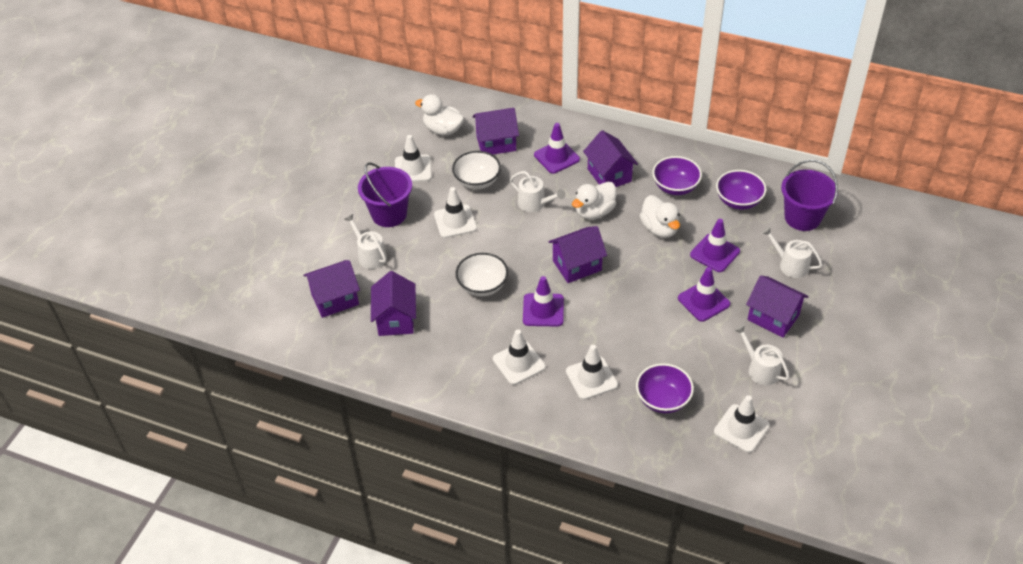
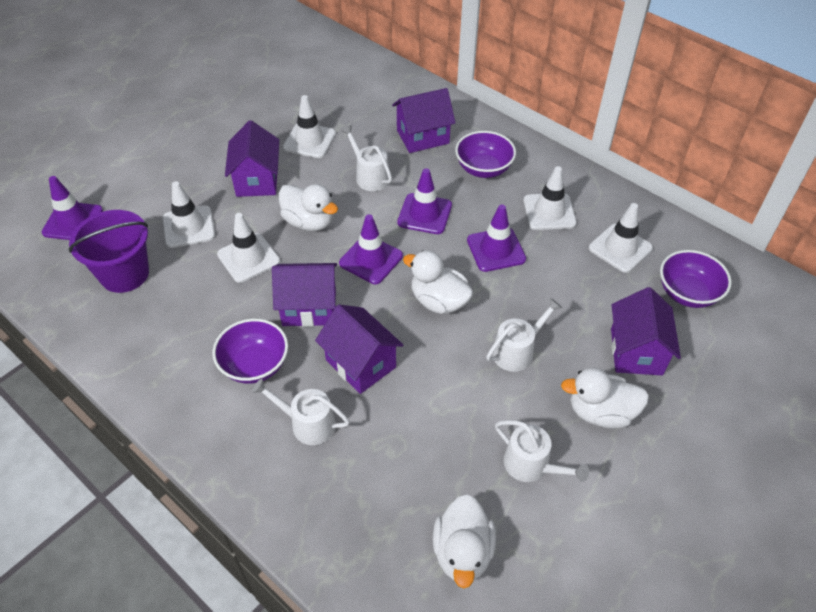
purple bucket: 2 -> 1
purple house: 6 -> 5
white bowl: 2 -> 0
white duck: 3 -> 4

